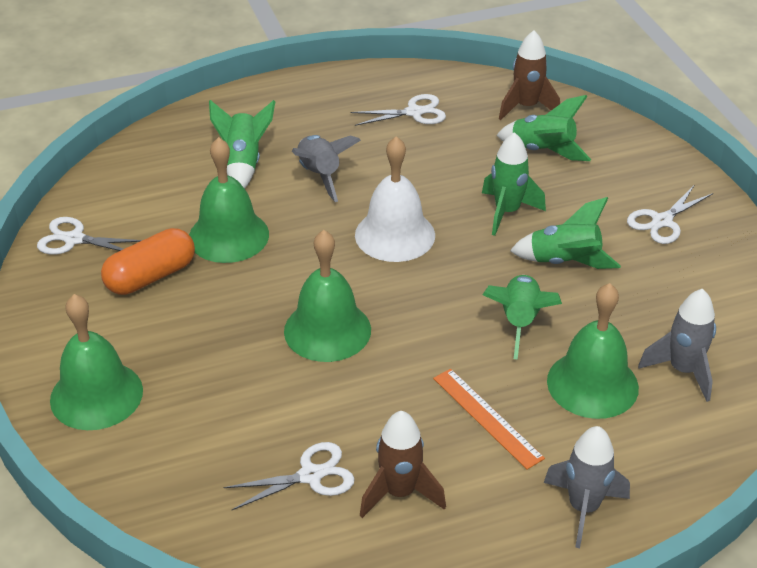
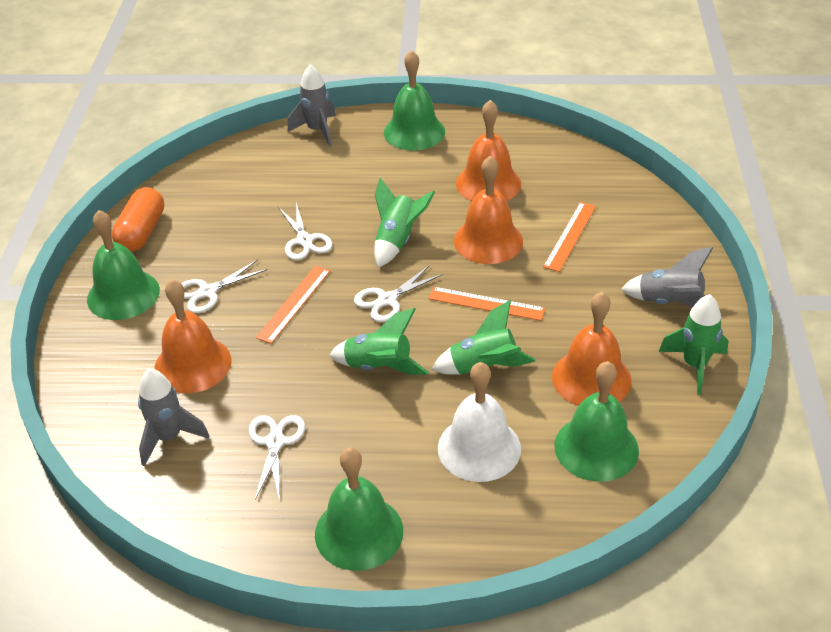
brown rocket: 2 -> 0
green rocket: 5 -> 4
orange bell: 0 -> 4
orange ruler: 1 -> 3

